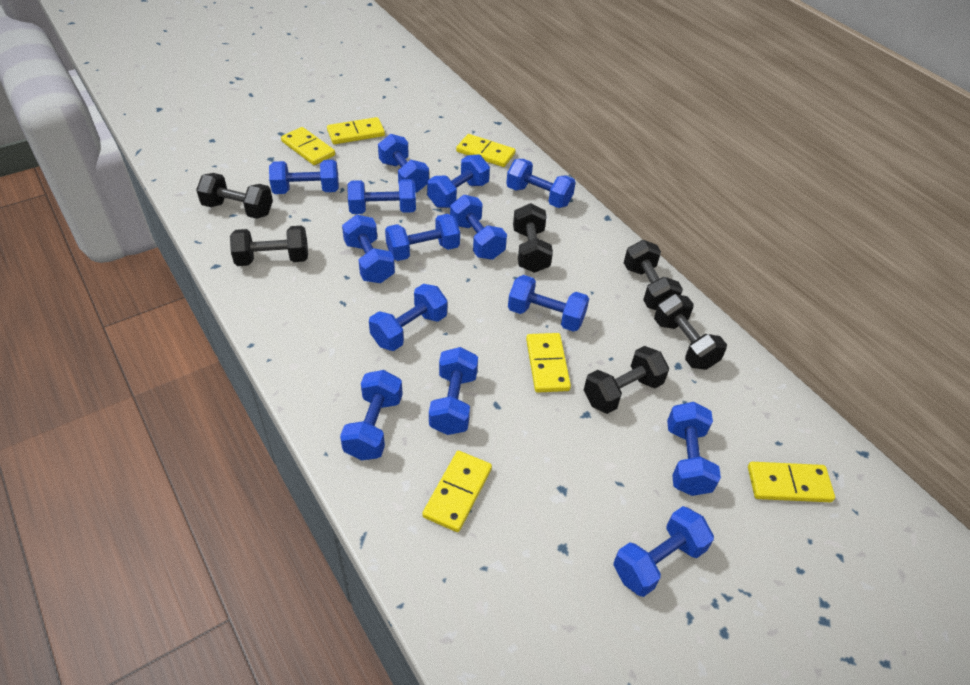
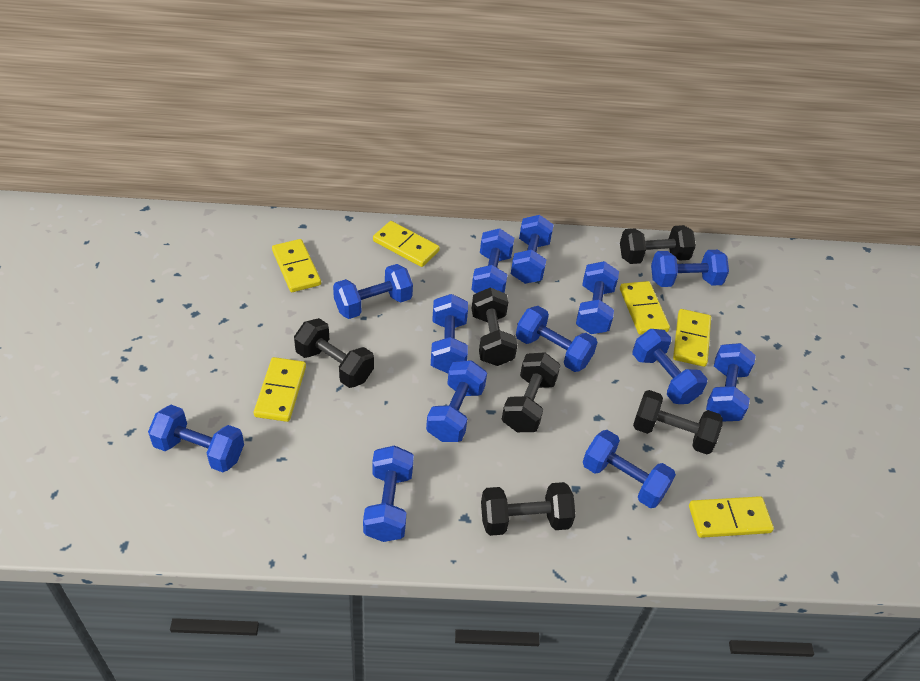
blue dumbbell: 14 -> 13

